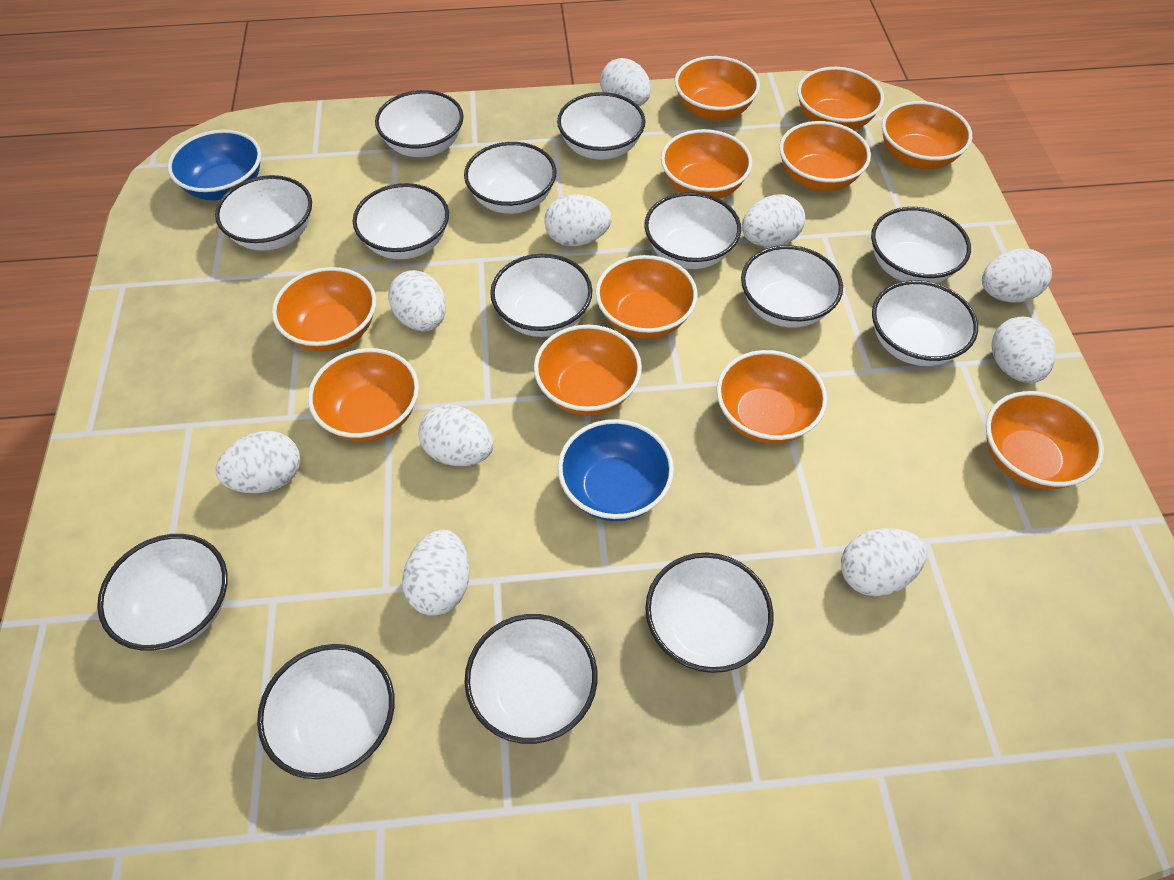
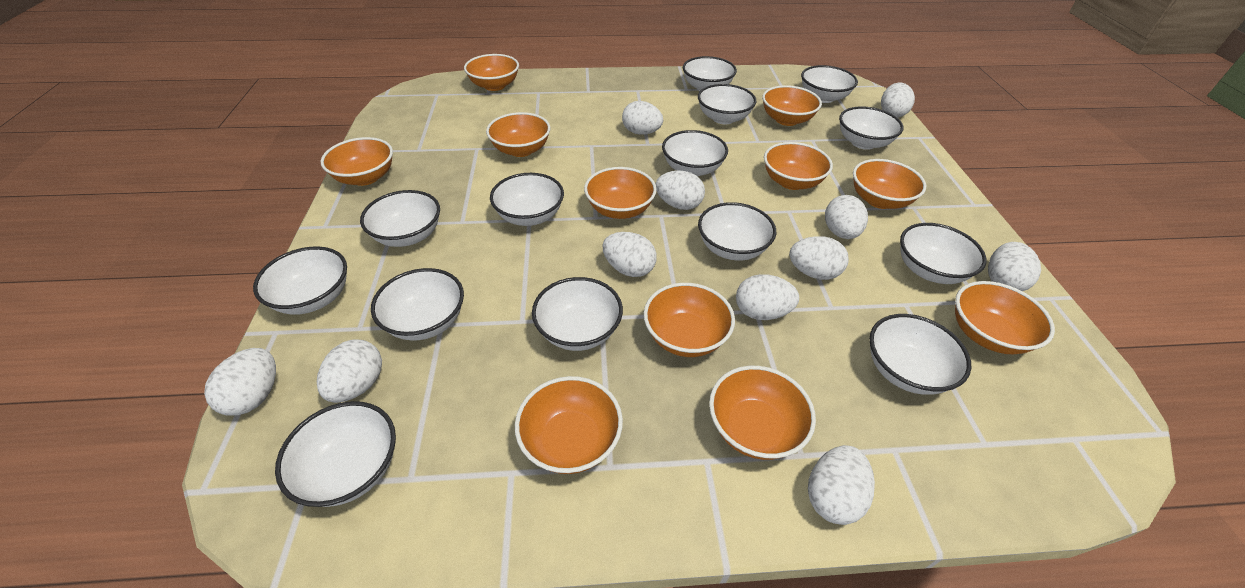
blue bowl: 2 -> 0
white egg: 10 -> 11

